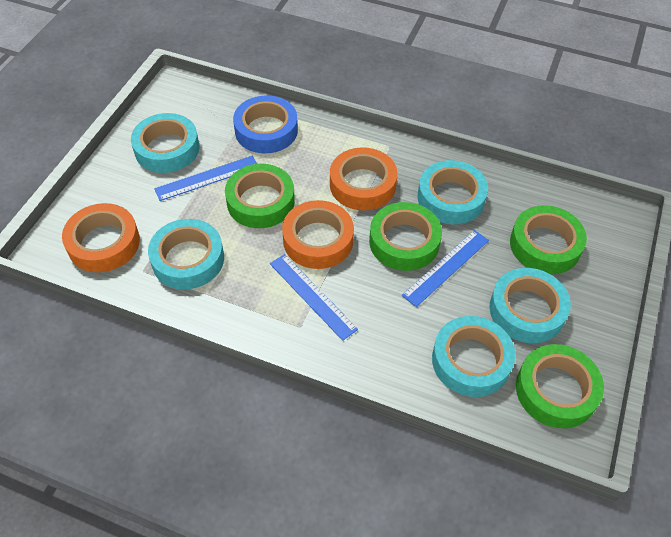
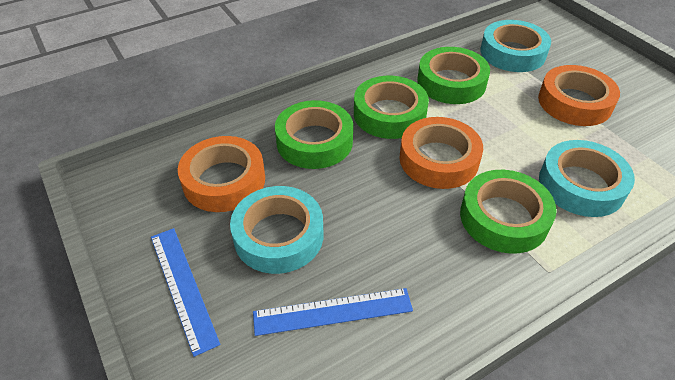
blue ruler: 3 -> 2
blue tape: 1 -> 0
turquoise tape: 5 -> 3

